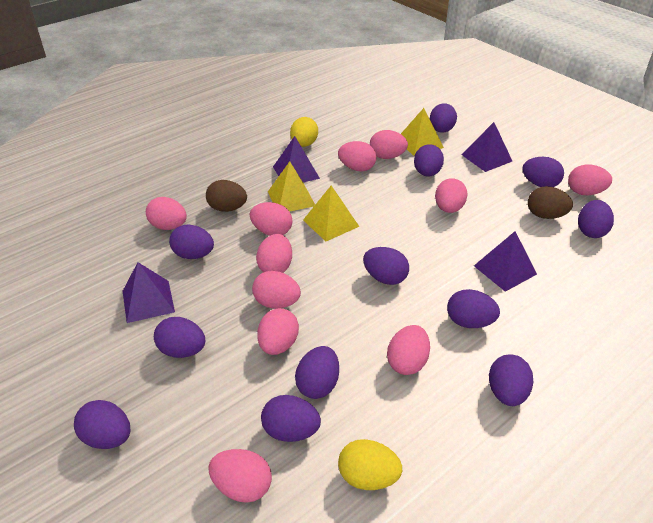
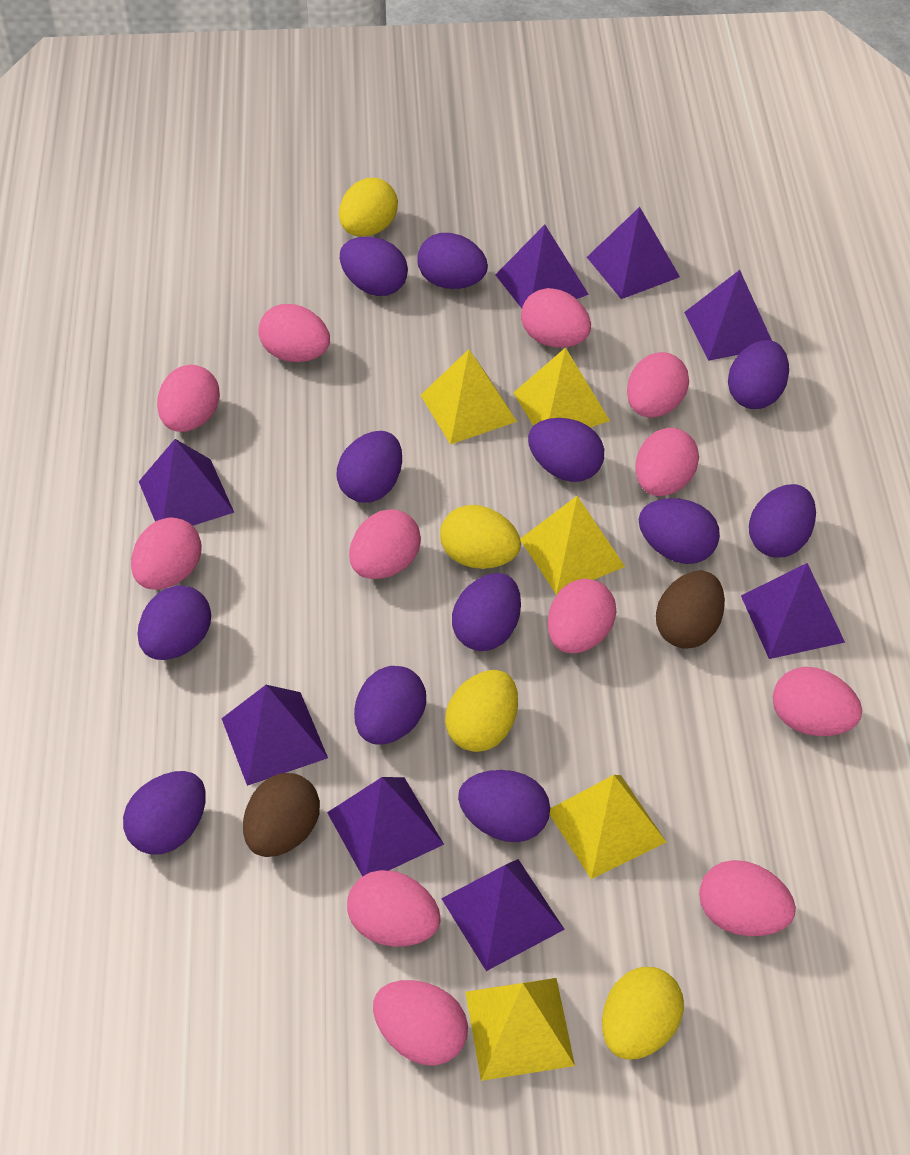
pink egg: 11 -> 12
purple pyramid: 4 -> 8
yellow egg: 2 -> 4
yellow pyramid: 3 -> 5

